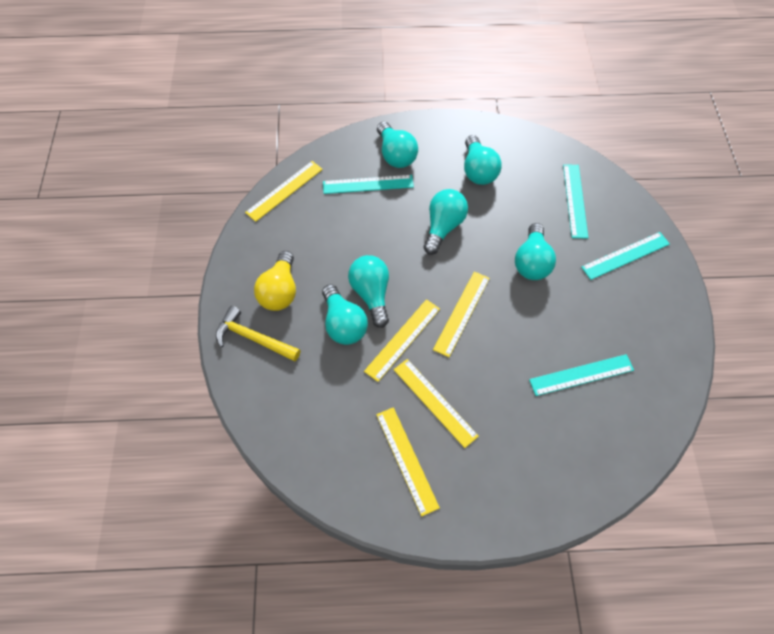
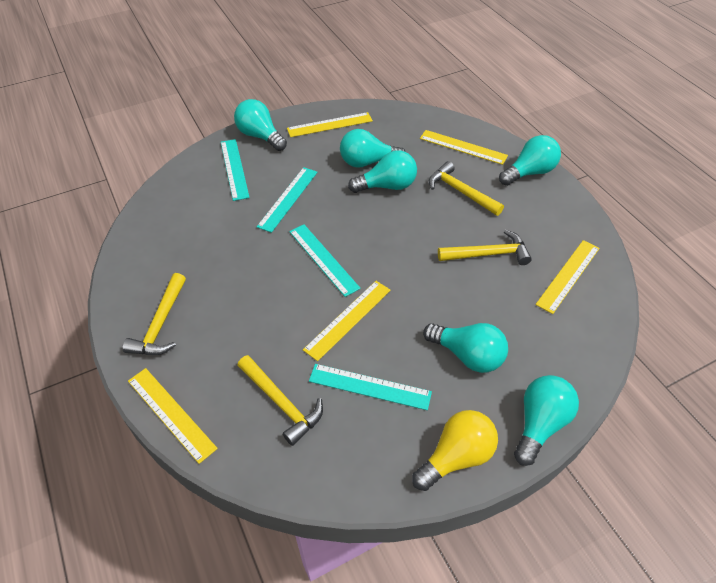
yellow hammer: 1 -> 4

